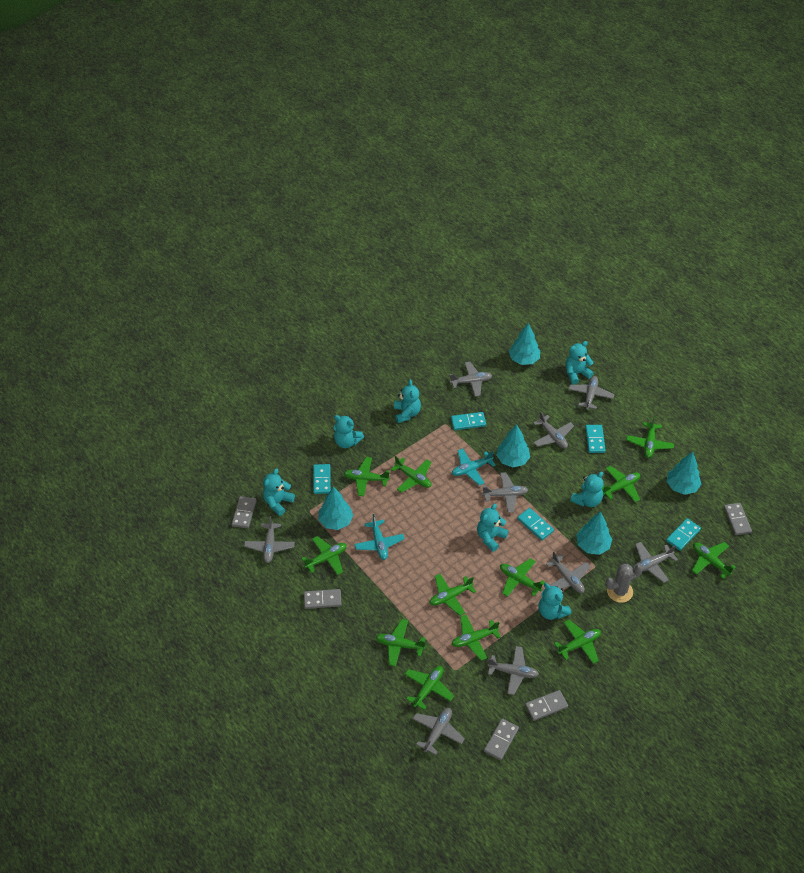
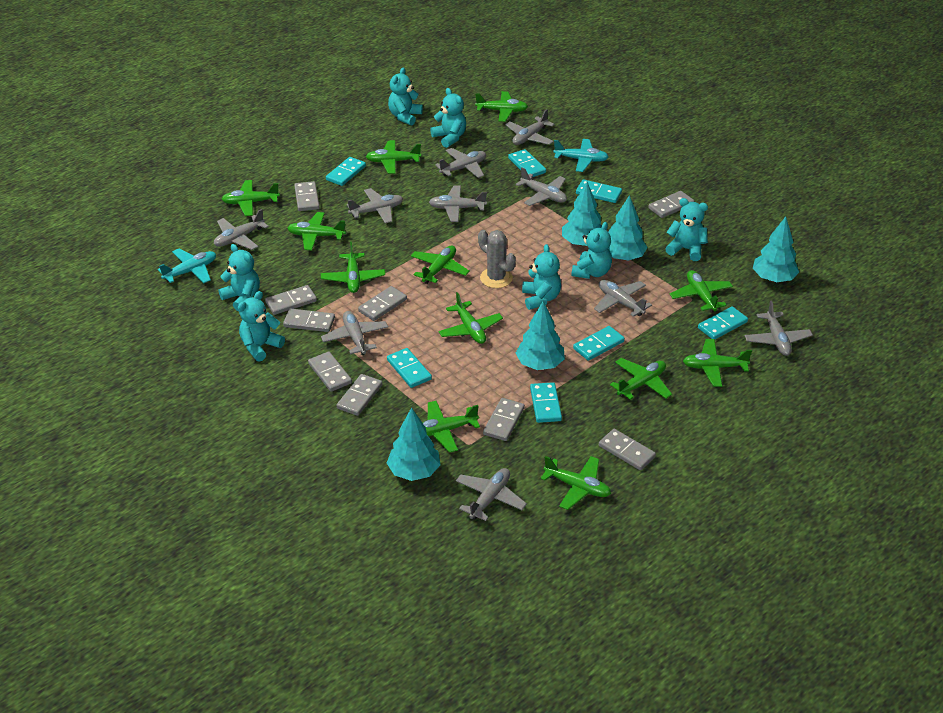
grey domino: 5 -> 9
grey plane: 9 -> 10
turquoise domino: 5 -> 7

